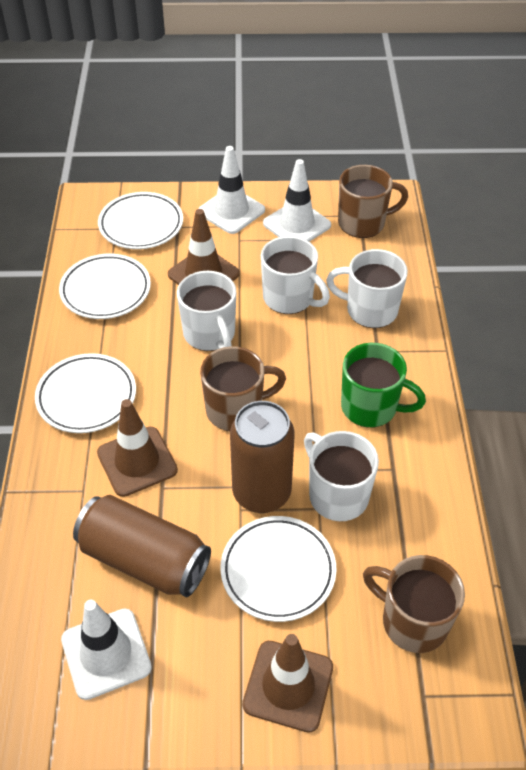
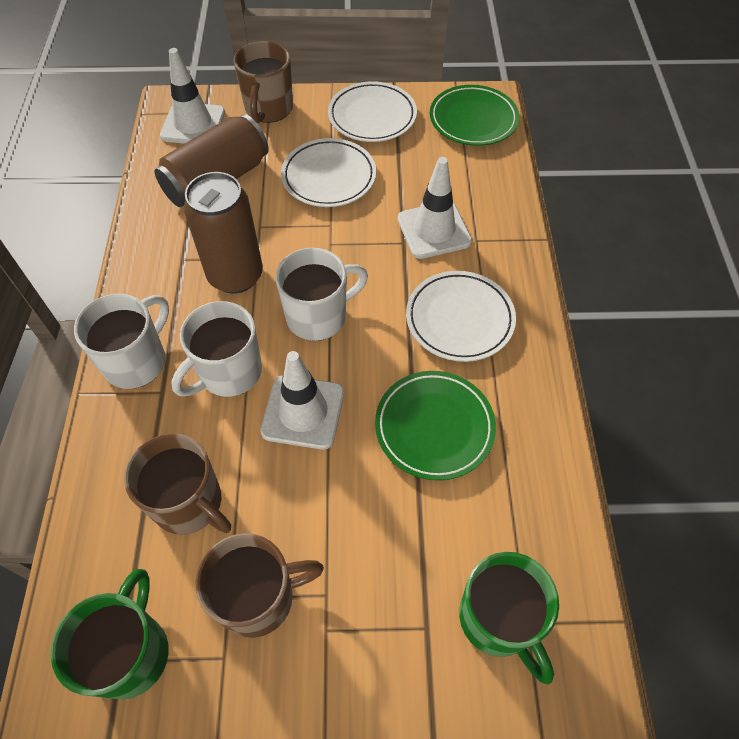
brown traffic cone: 3 -> 0
green mug: 1 -> 2
green plate: 0 -> 2
white mug: 4 -> 3
white plate: 4 -> 3

